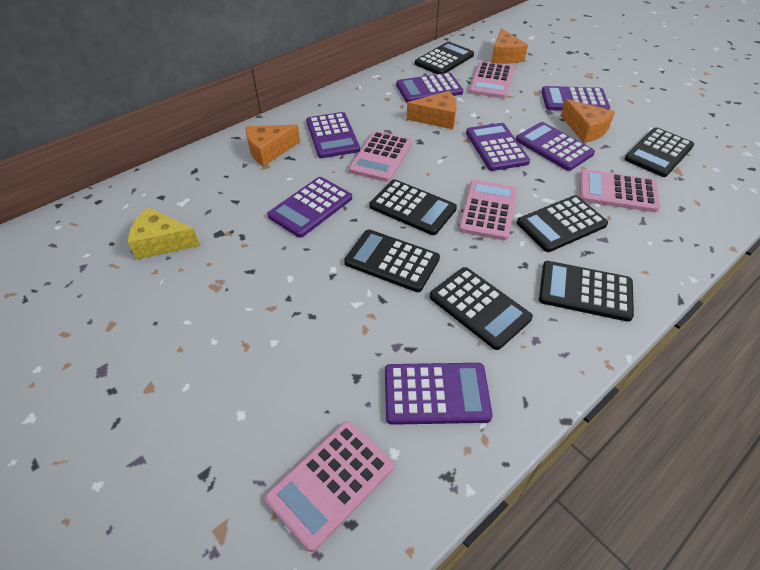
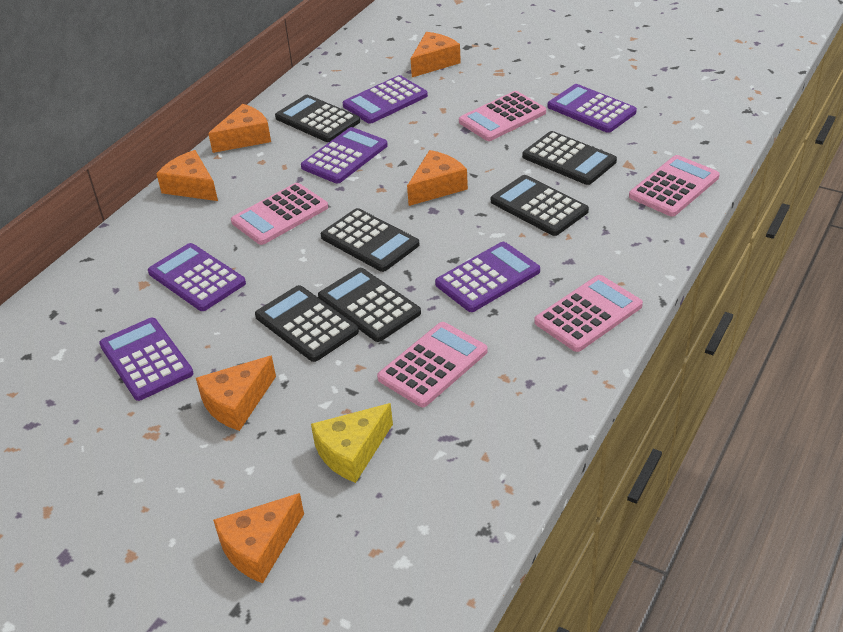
black calculator: 7 -> 6
orange cheese: 4 -> 6
purple calculator: 7 -> 6

